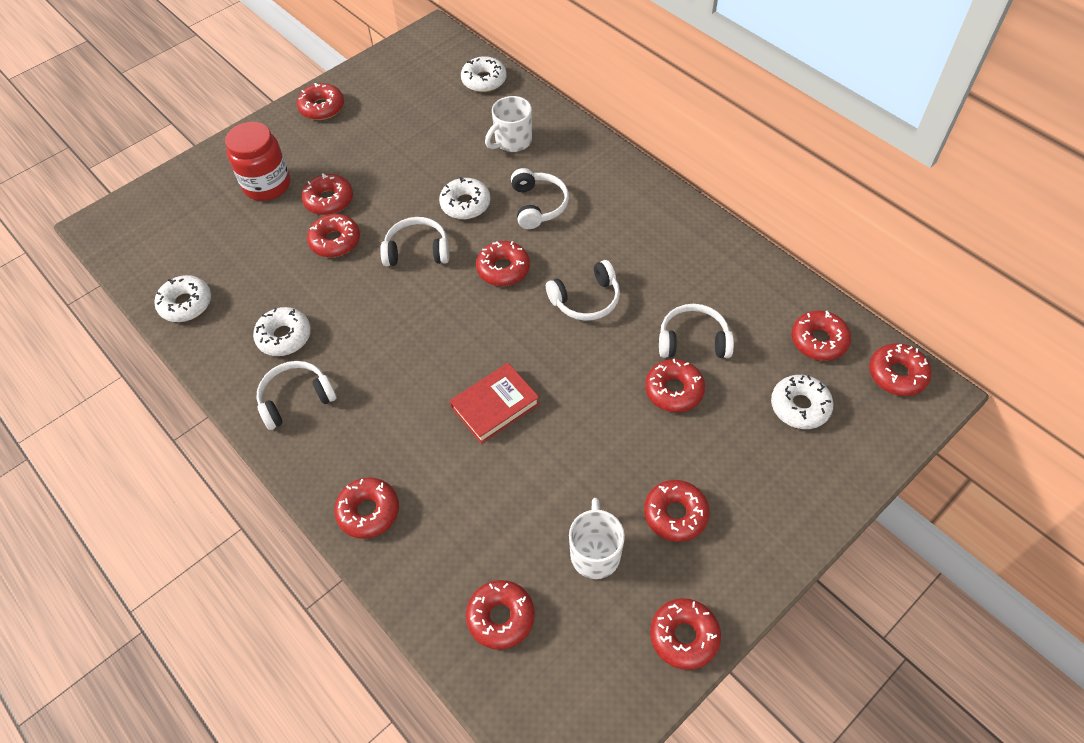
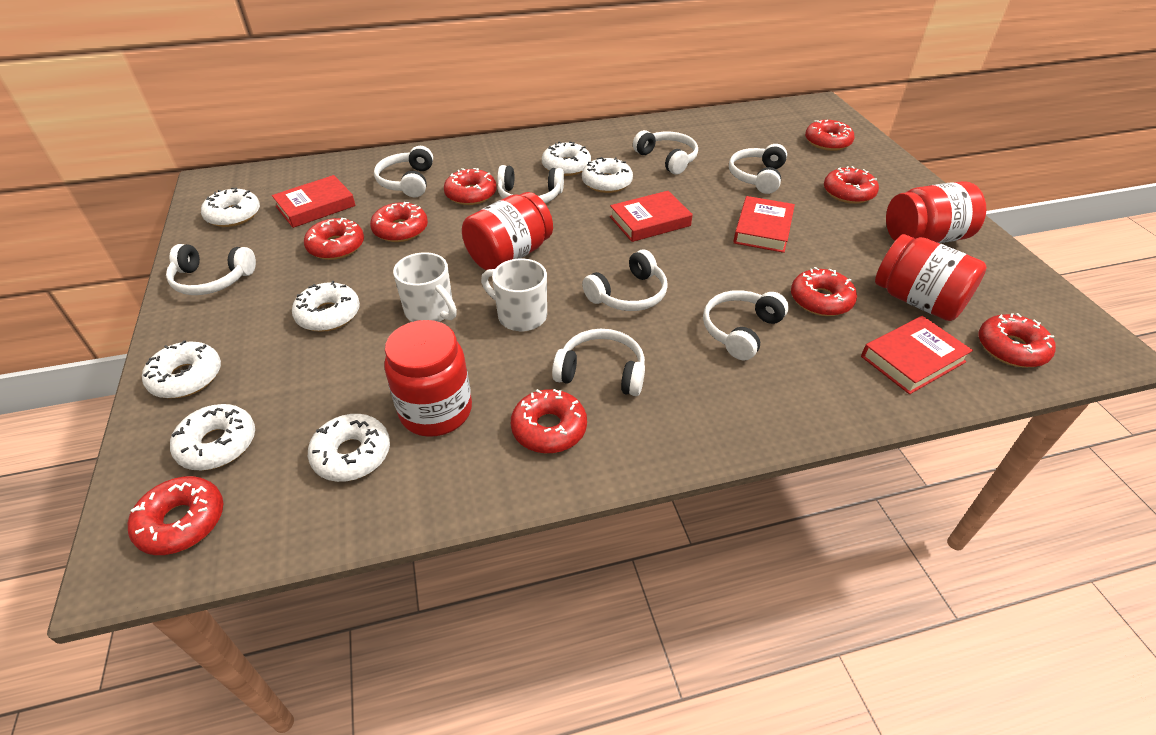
red book: 1 -> 4
red donut: 11 -> 9
red jar: 1 -> 4
white donut: 5 -> 7
white headphones: 5 -> 8

